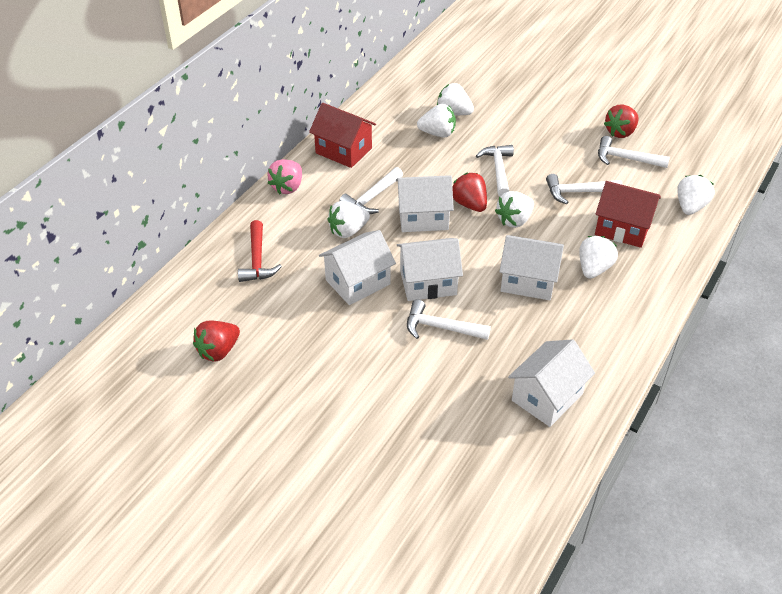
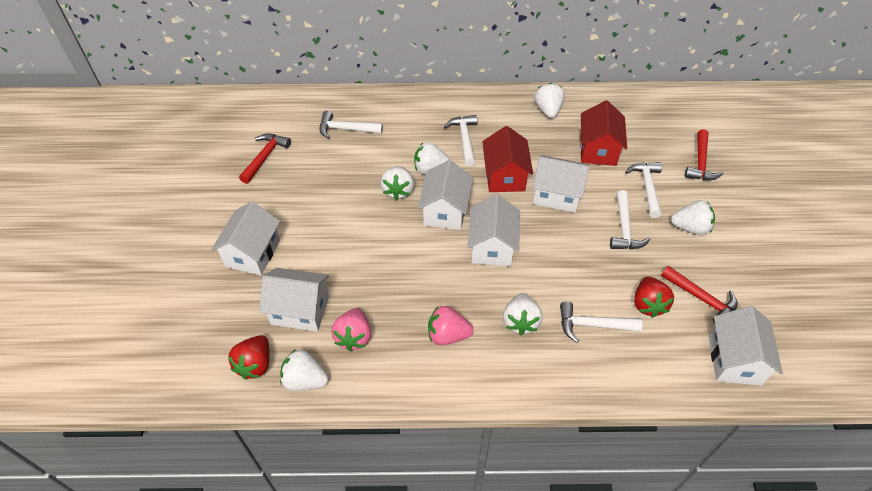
pink strawberry: 1 -> 2
red hammer: 1 -> 3
red strawberry: 3 -> 2
white house: 5 -> 6

